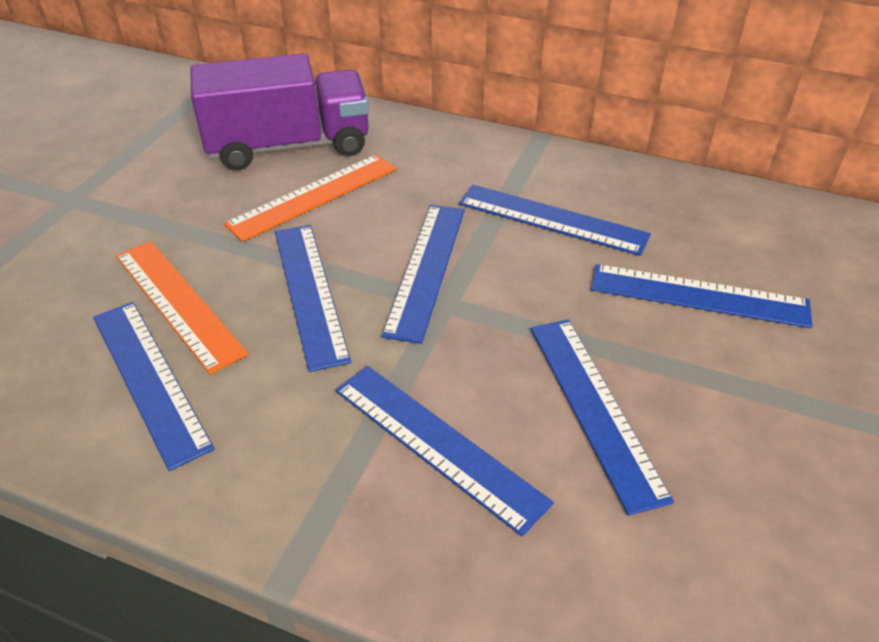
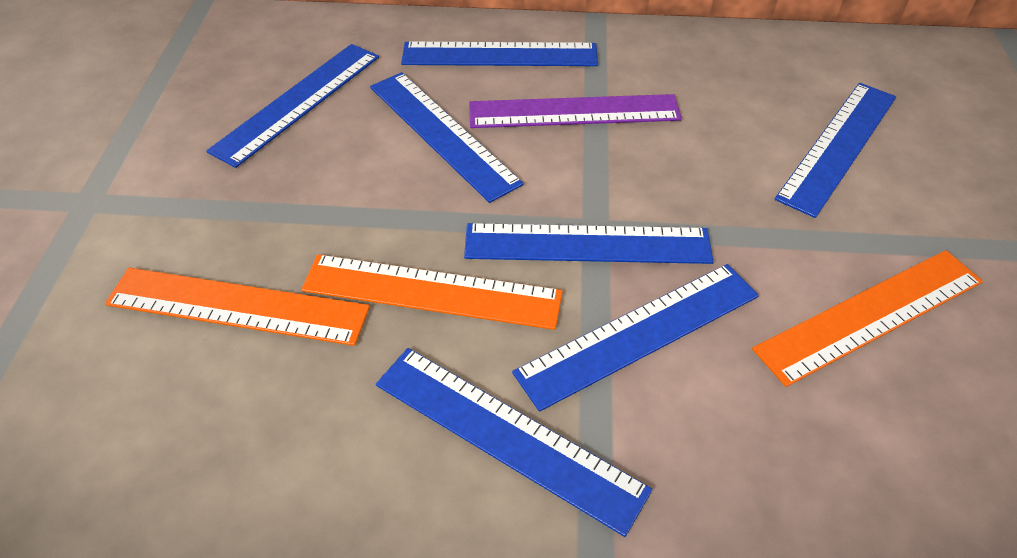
orange ruler: 2 -> 3
purple ruler: 0 -> 1
purple truck: 1 -> 0

